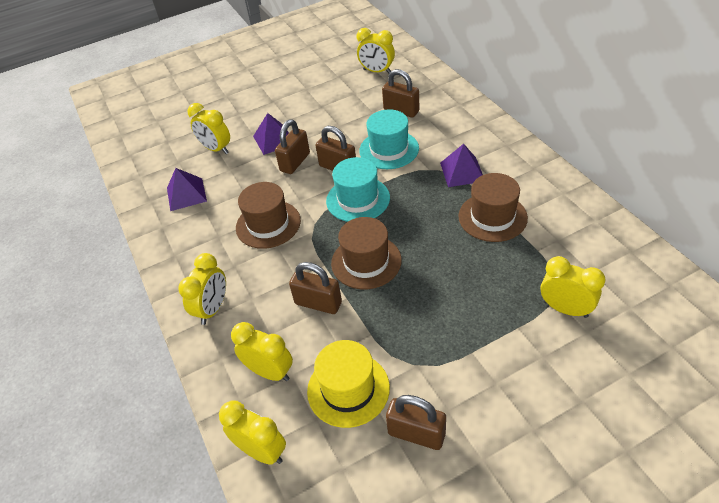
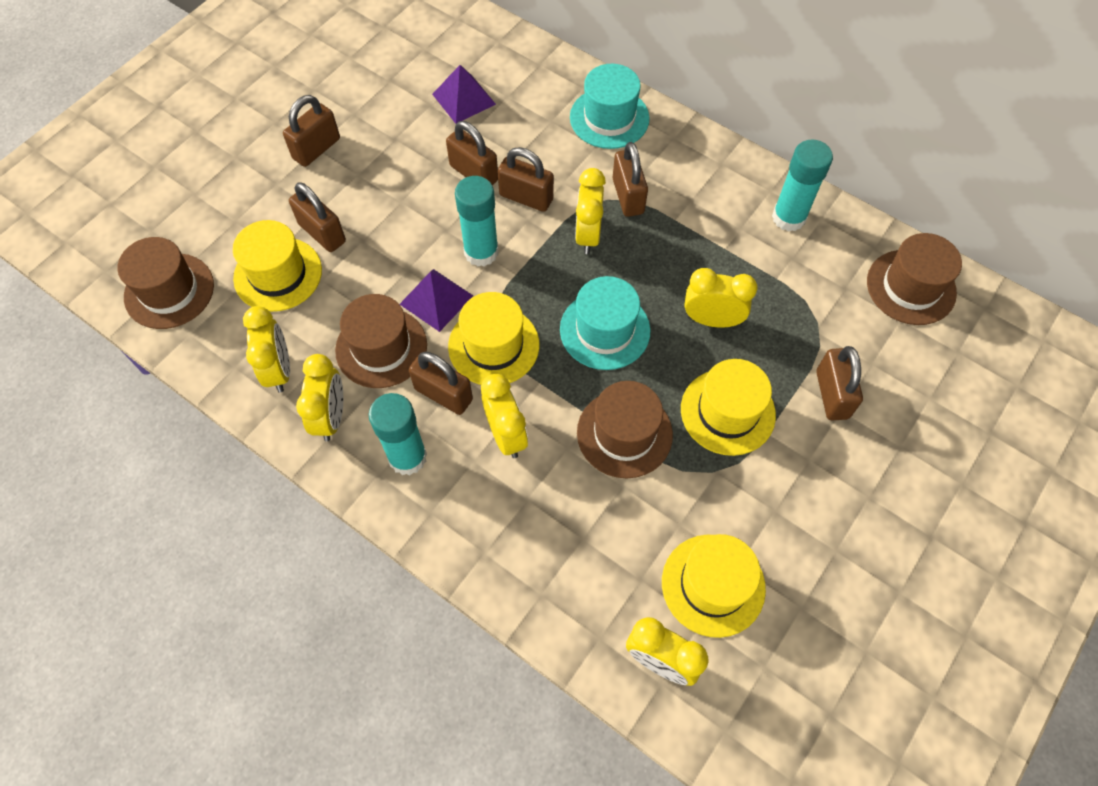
brown hat: 3 -> 4
brown padlock: 5 -> 7
purple pyramid: 3 -> 2
turquoise glue stick: 0 -> 3
yellow hat: 1 -> 4

